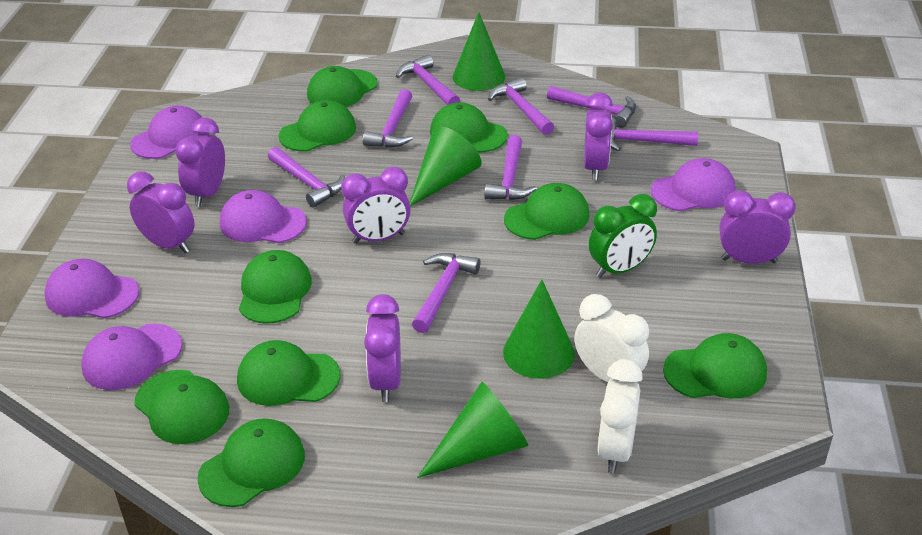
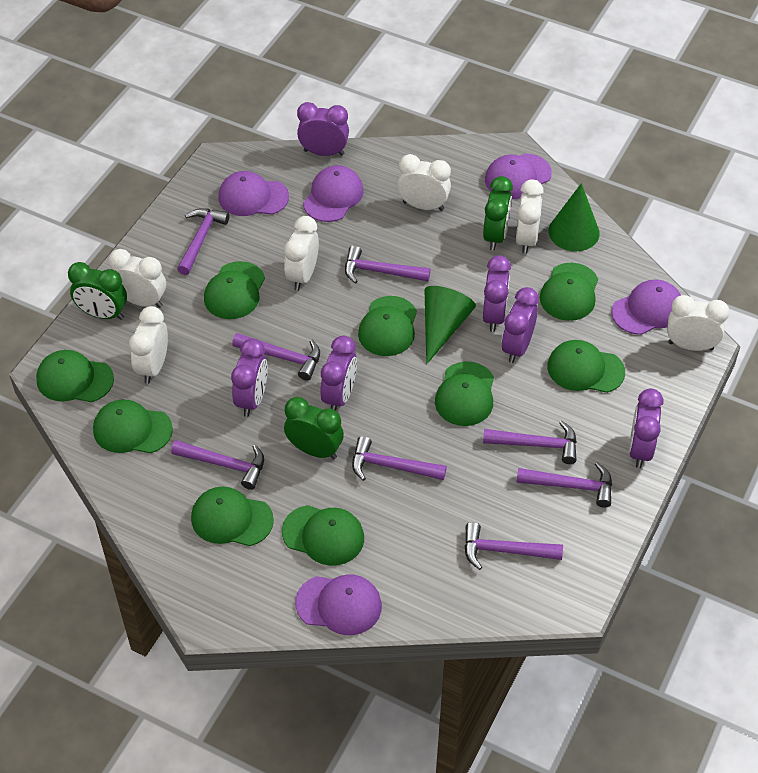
green clock: 1 -> 3
green cone: 4 -> 2
white clock: 2 -> 6

